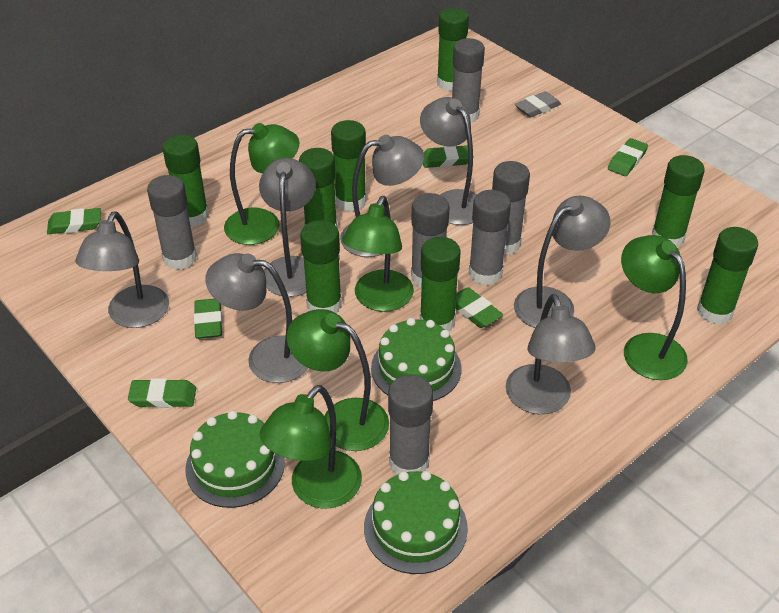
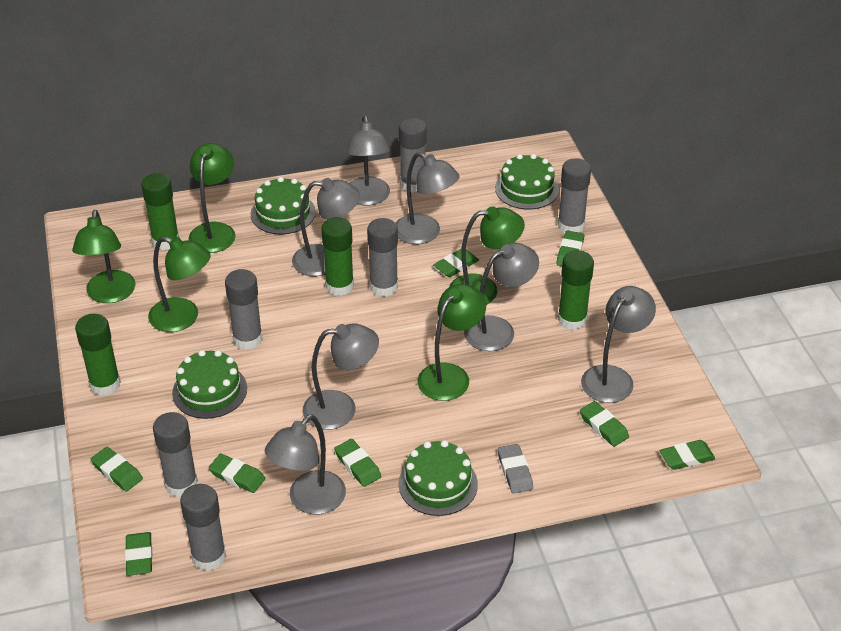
green cake: 3 -> 4
green eraser: 6 -> 8
green glue stick: 8 -> 4

